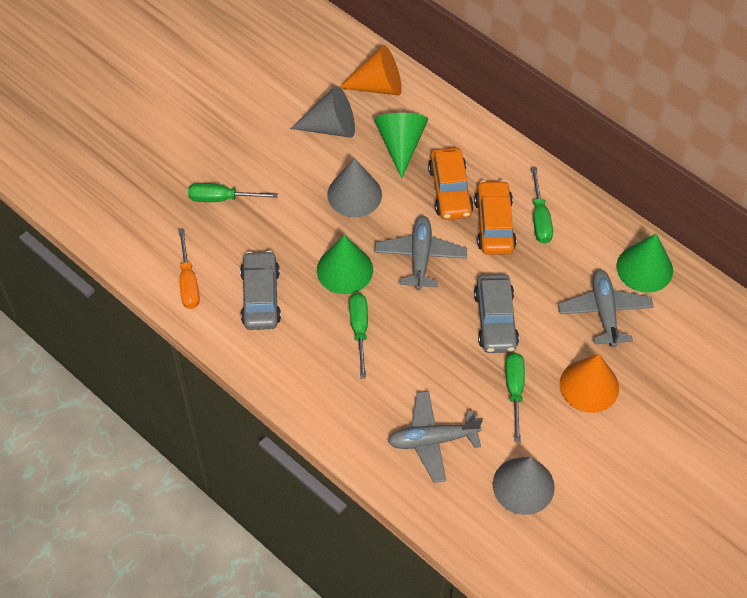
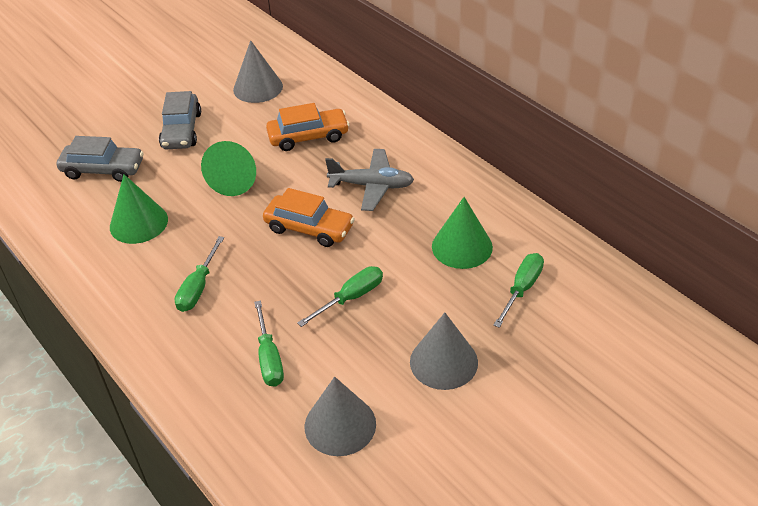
grey plane: 3 -> 1
orange cone: 2 -> 0
orange screwdriver: 1 -> 0

